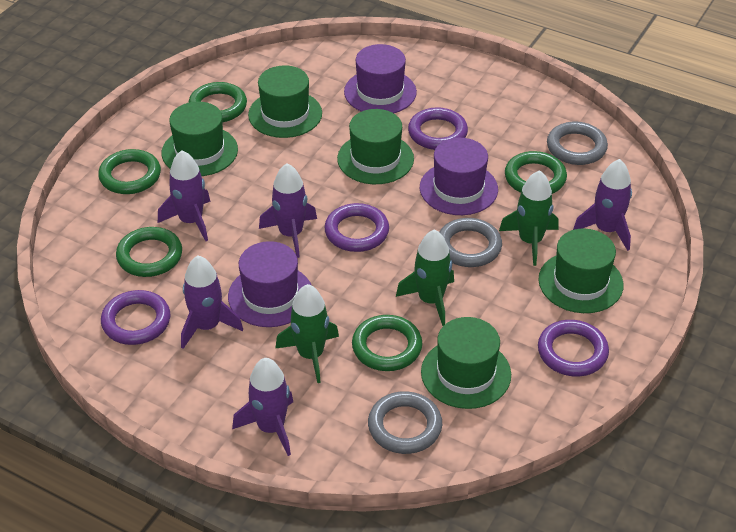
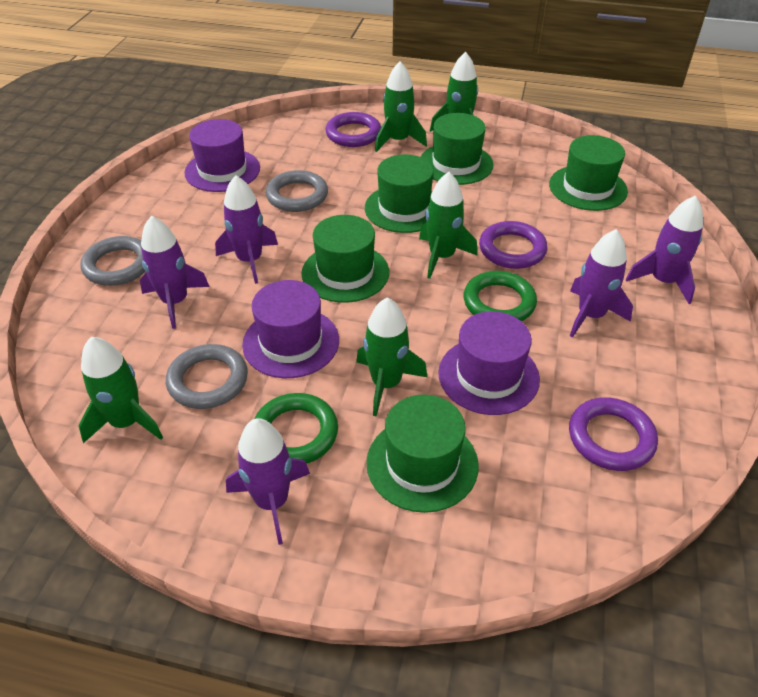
green ring: 5 -> 2
green rocket: 3 -> 5
purple ring: 4 -> 3

